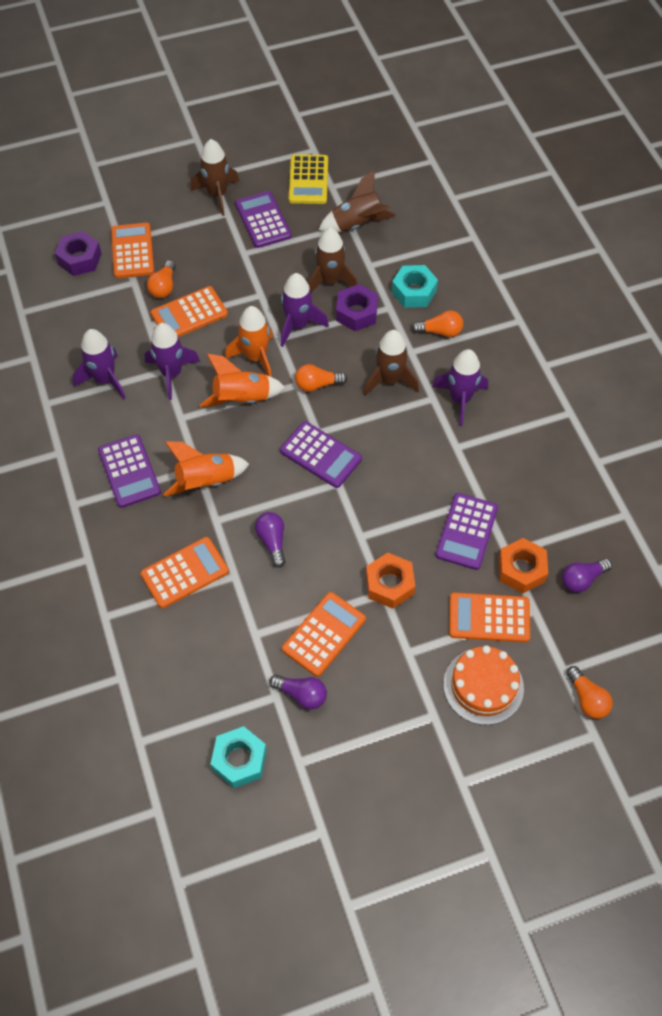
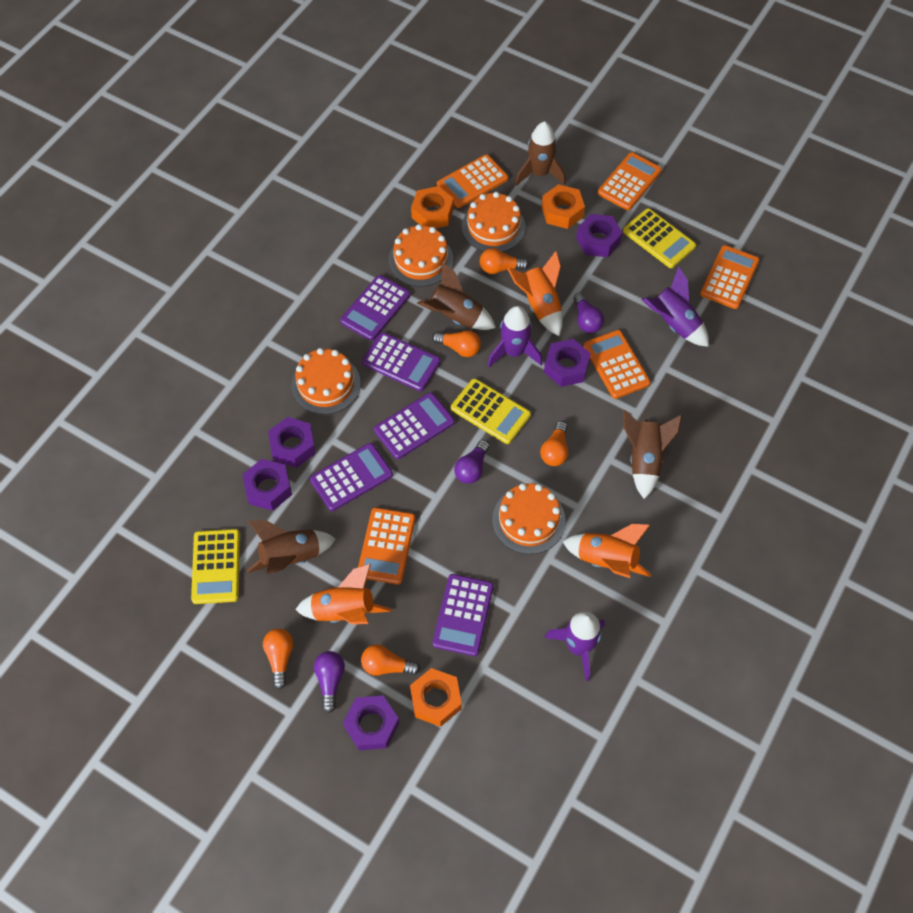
orange cake: 1 -> 4
orange light bulb: 4 -> 5
orange nut: 2 -> 3
purple calculator: 4 -> 5
purple nut: 2 -> 5
purple rocket: 4 -> 3
turquoise nut: 2 -> 0
yellow calculator: 1 -> 3

